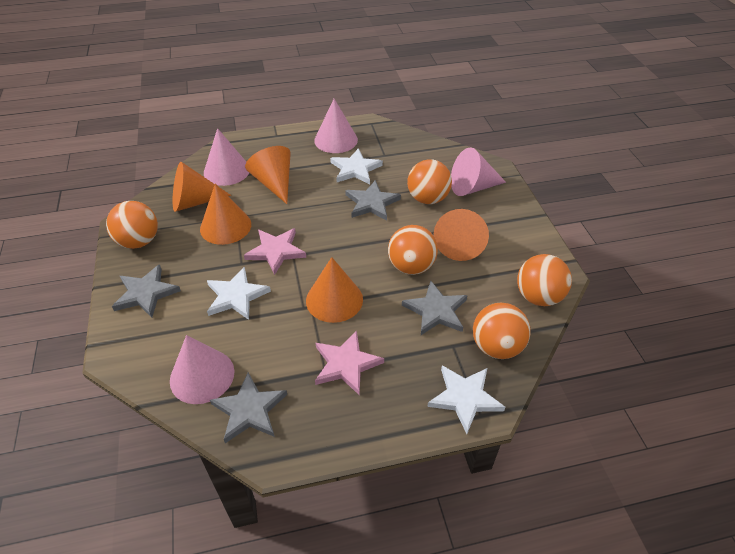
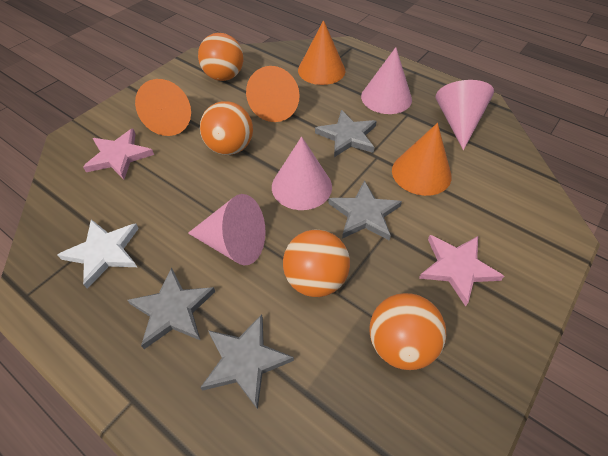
orange ball: 5 -> 4
orange cone: 5 -> 4
white star: 3 -> 1

